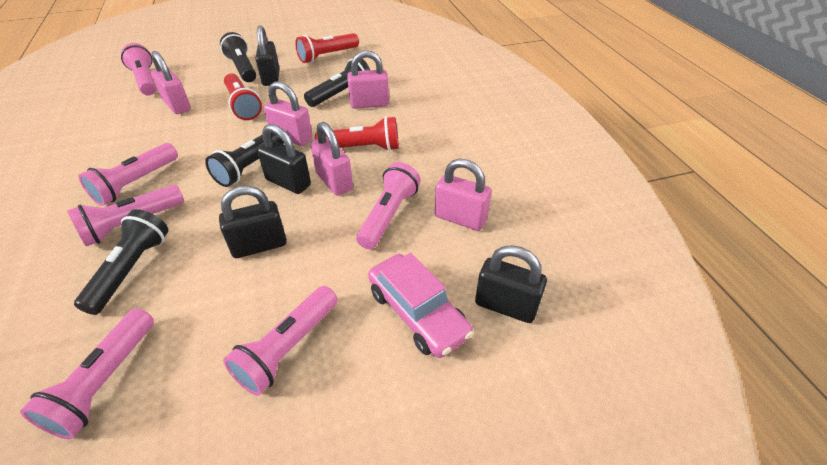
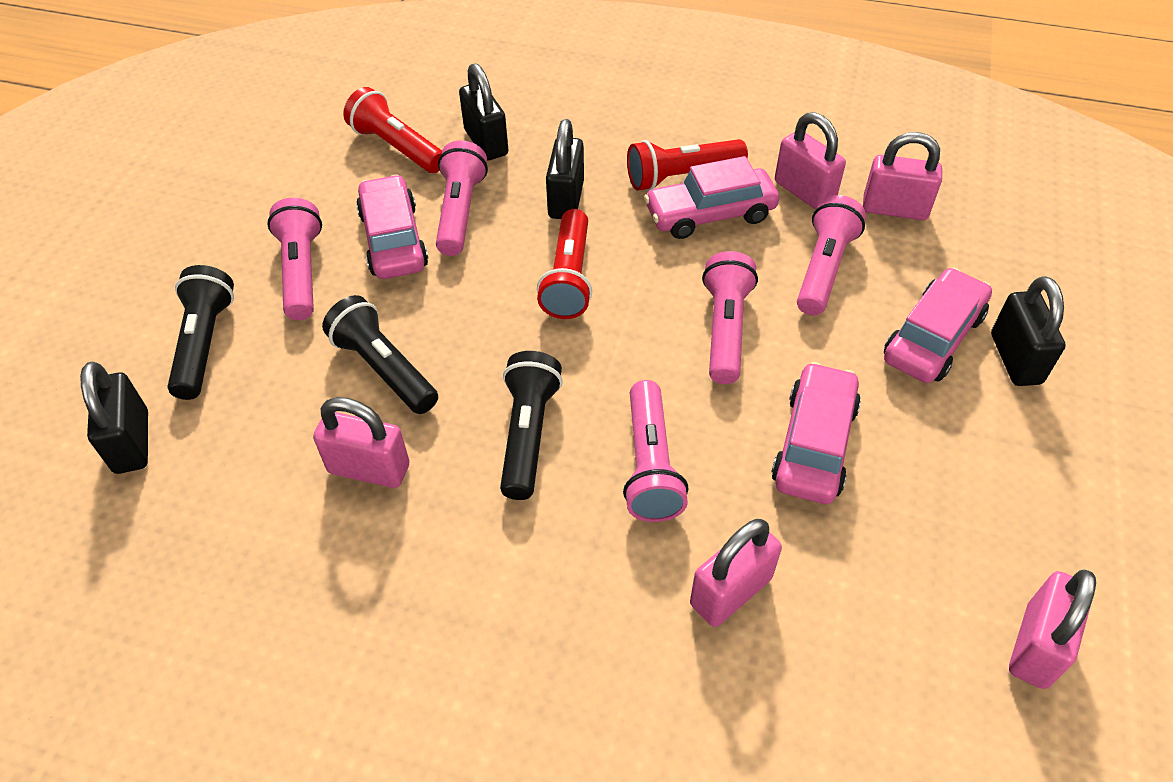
black flashlight: 4 -> 3
pink car: 1 -> 4
pink flashlight: 6 -> 5

